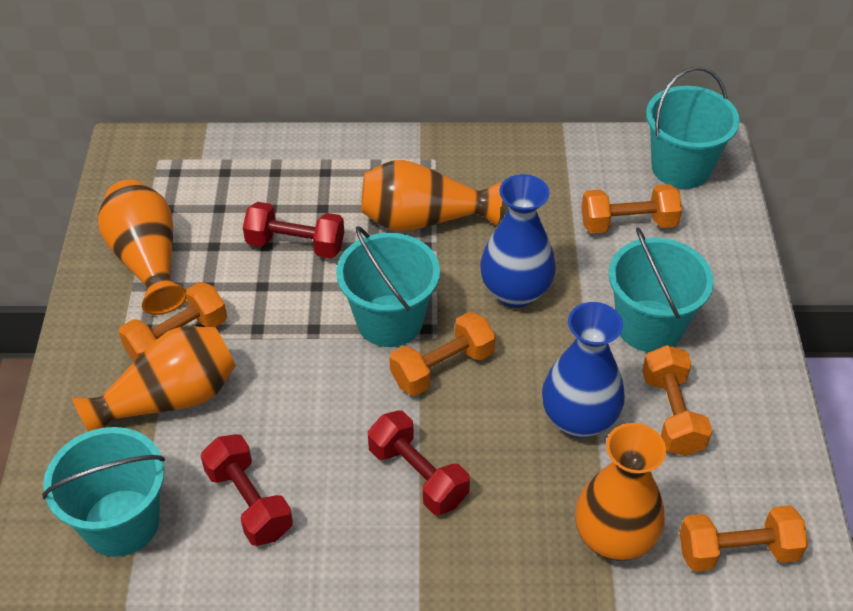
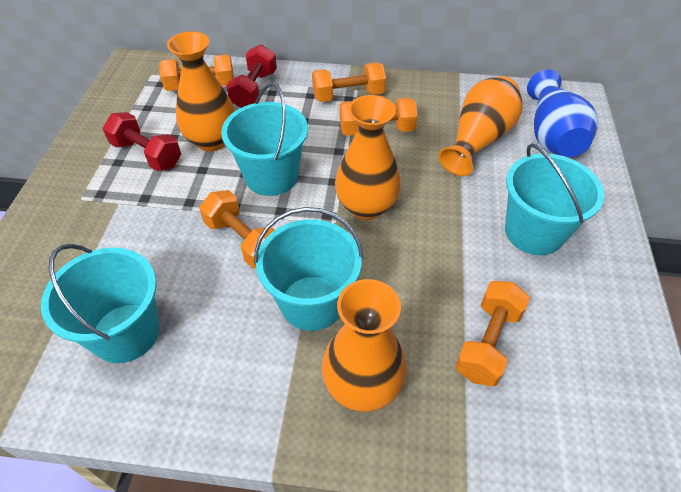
blue vase: 2 -> 1
red dumbbell: 3 -> 2

